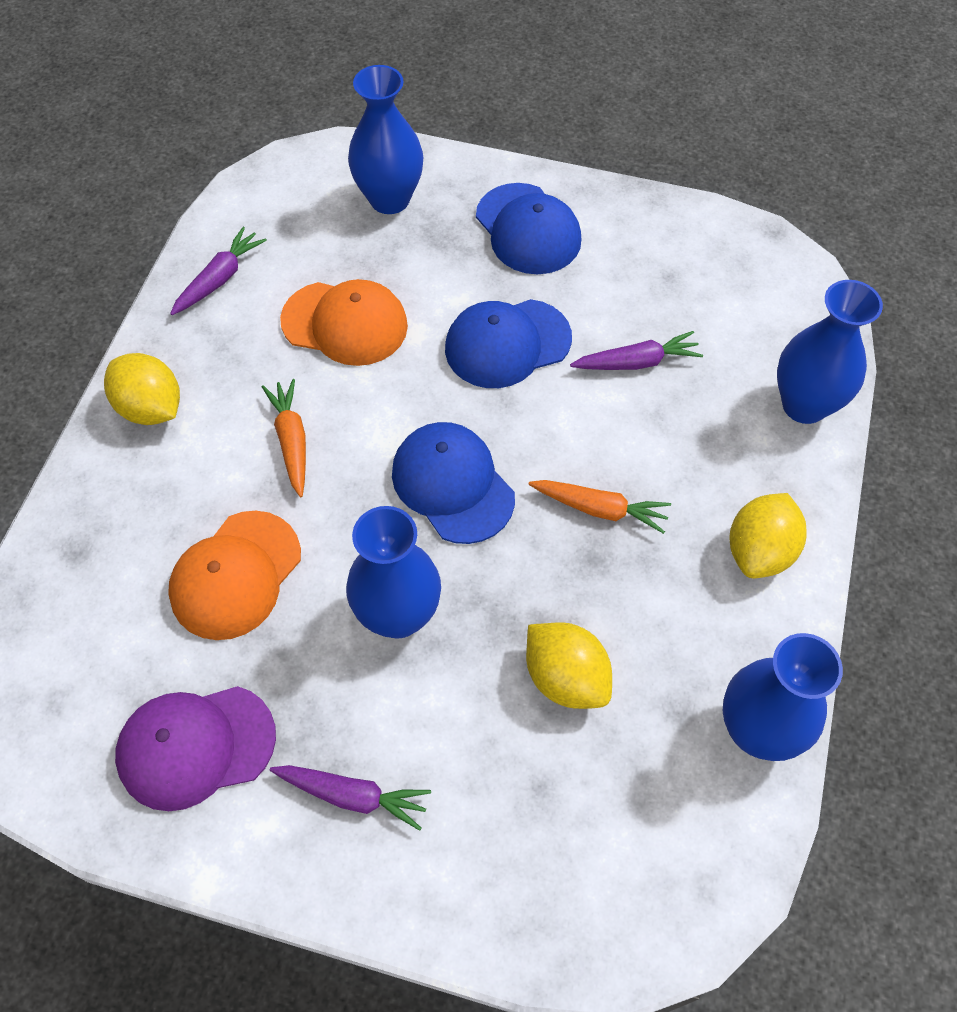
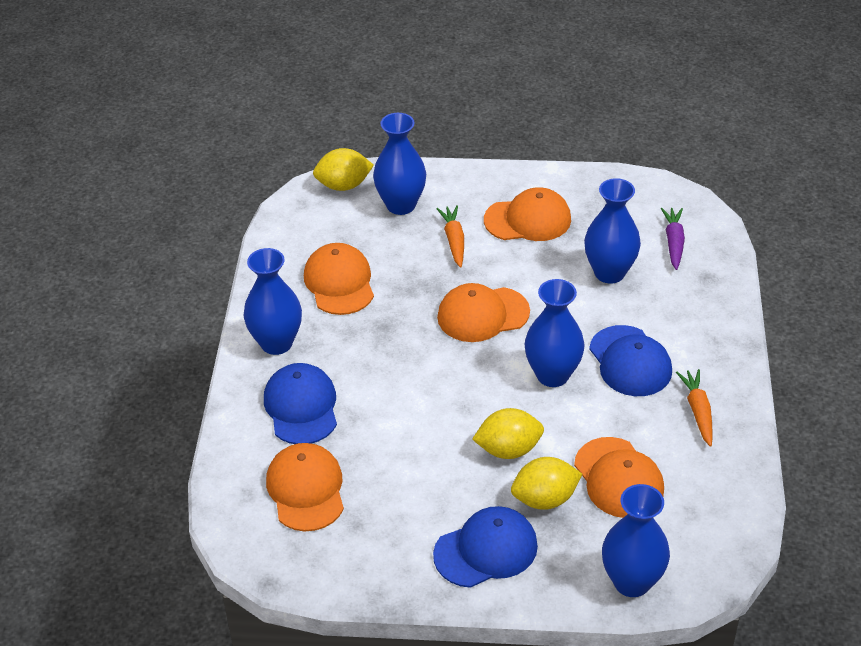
blue vase: 4 -> 5
orange cap: 2 -> 5
purple cap: 1 -> 0
purple carrot: 3 -> 1

